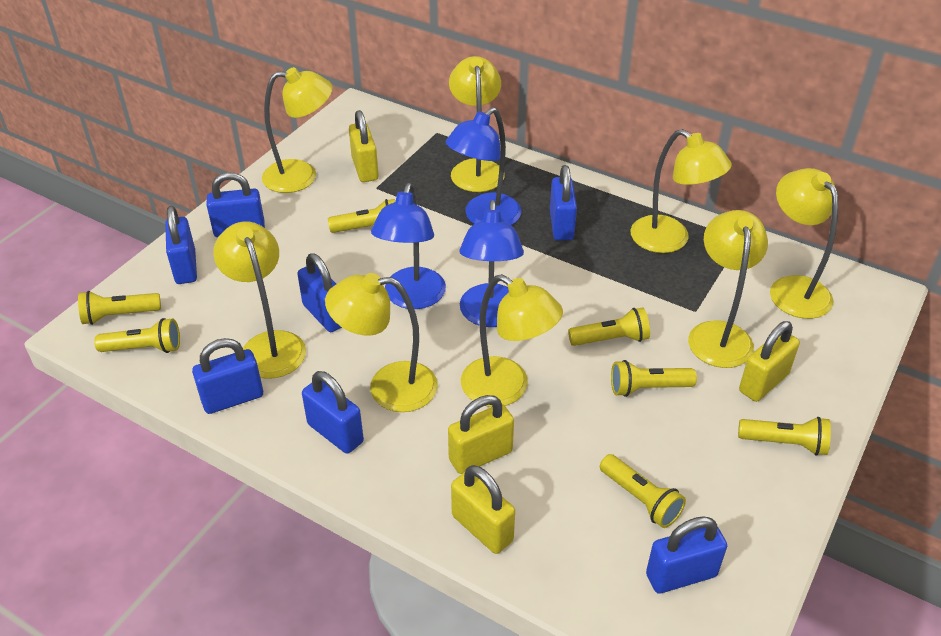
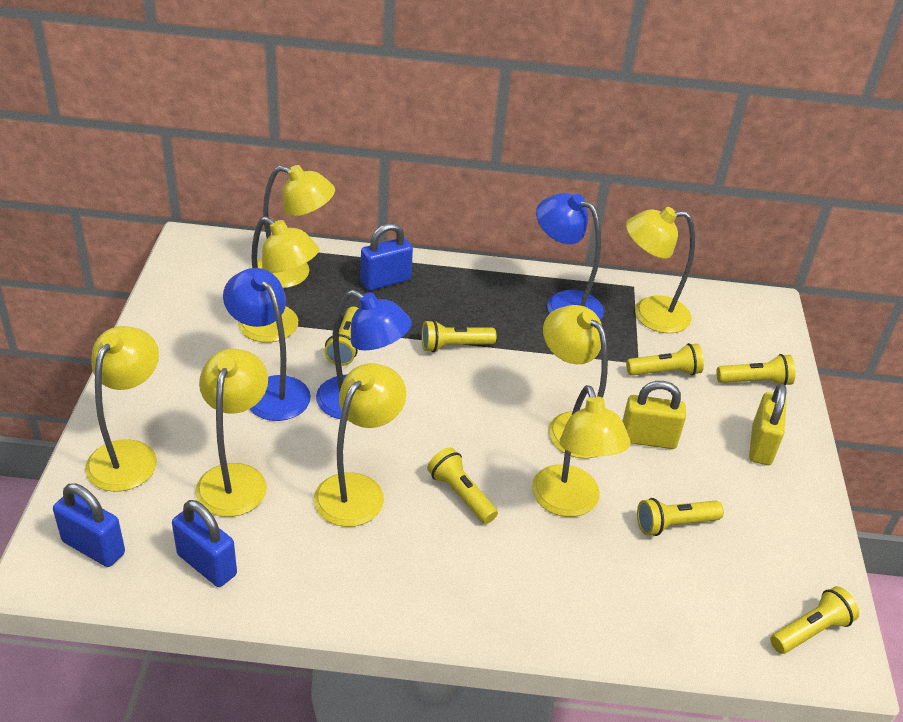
blue padlock: 7 -> 3
yellow padlock: 4 -> 2

